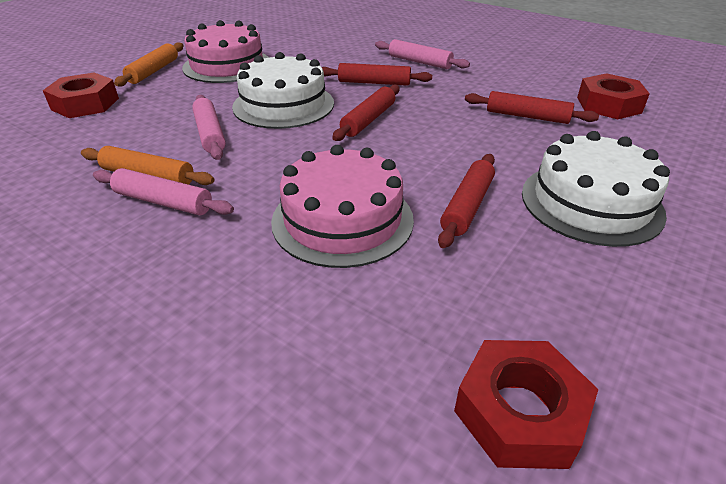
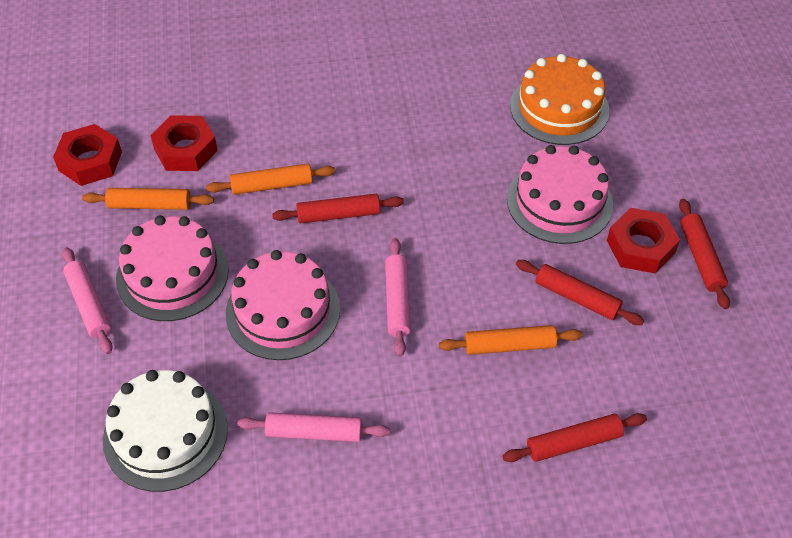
orange cake: 0 -> 1
orange rolling pin: 2 -> 3
pink cake: 2 -> 3
white cake: 2 -> 1

